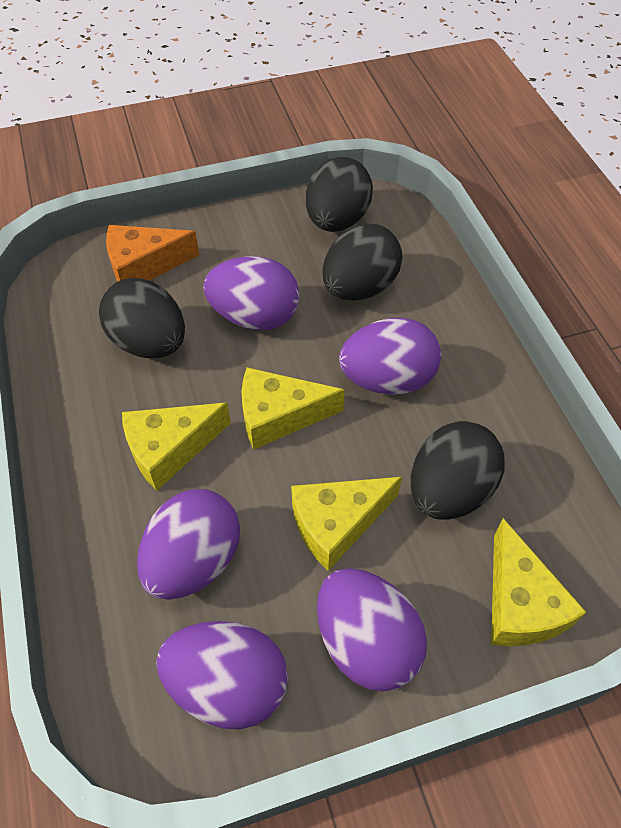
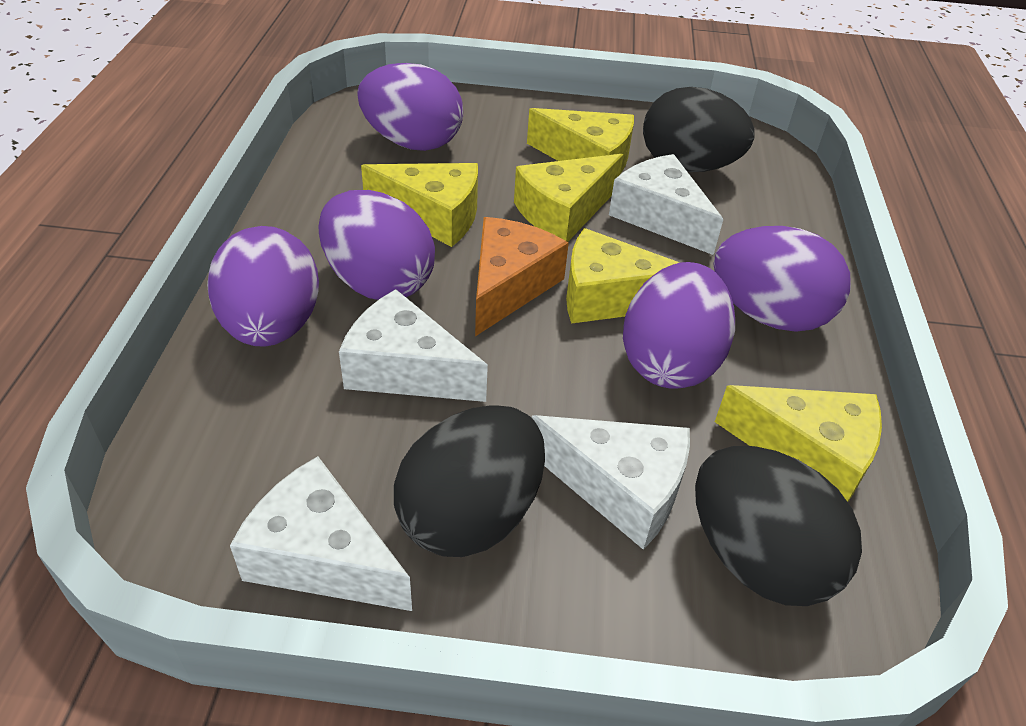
black egg: 4 -> 3
white cheese: 0 -> 4
yellow cheese: 4 -> 5

